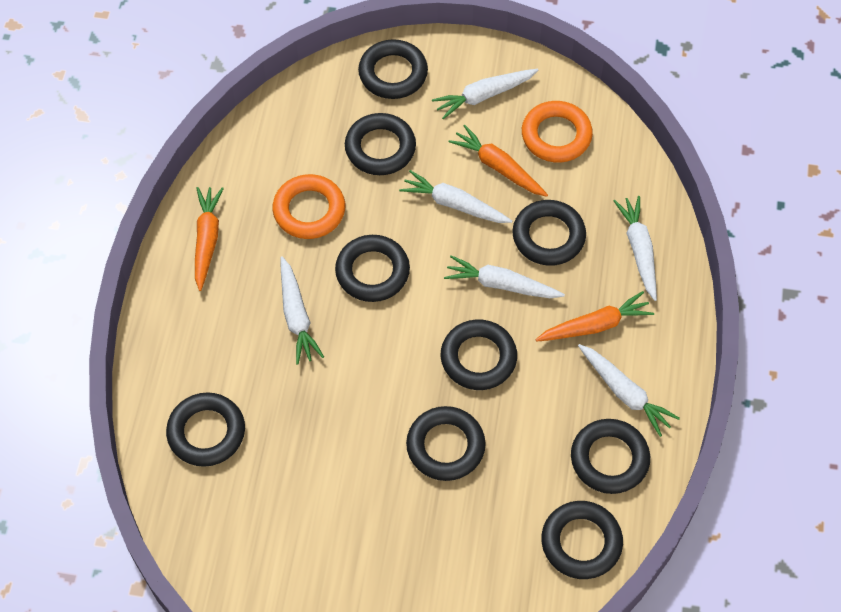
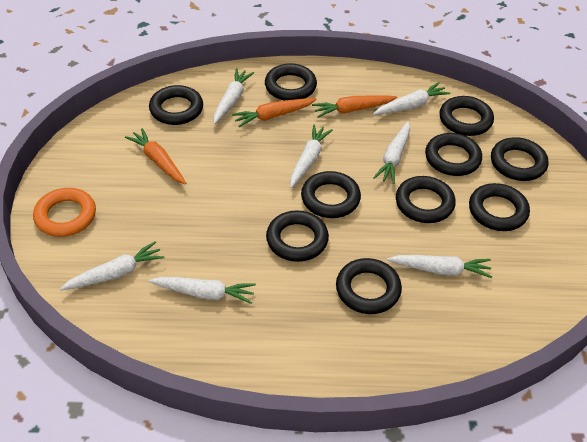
black ring: 9 -> 10
orange ring: 2 -> 1
white carrot: 6 -> 7

